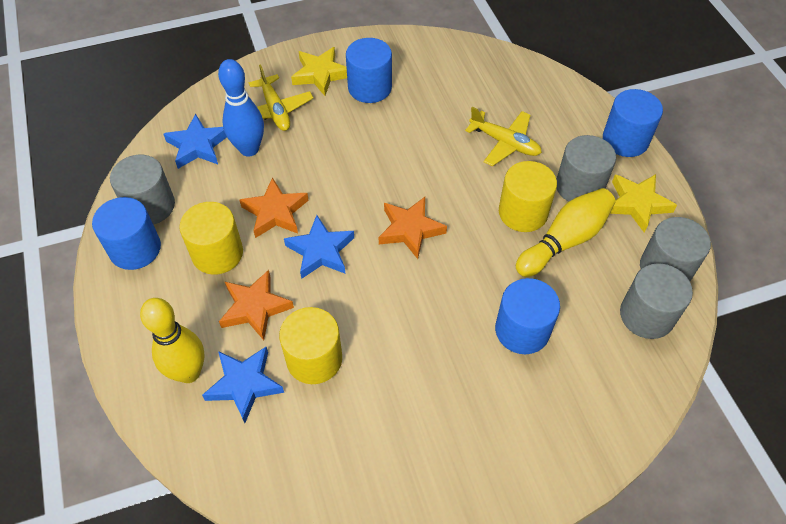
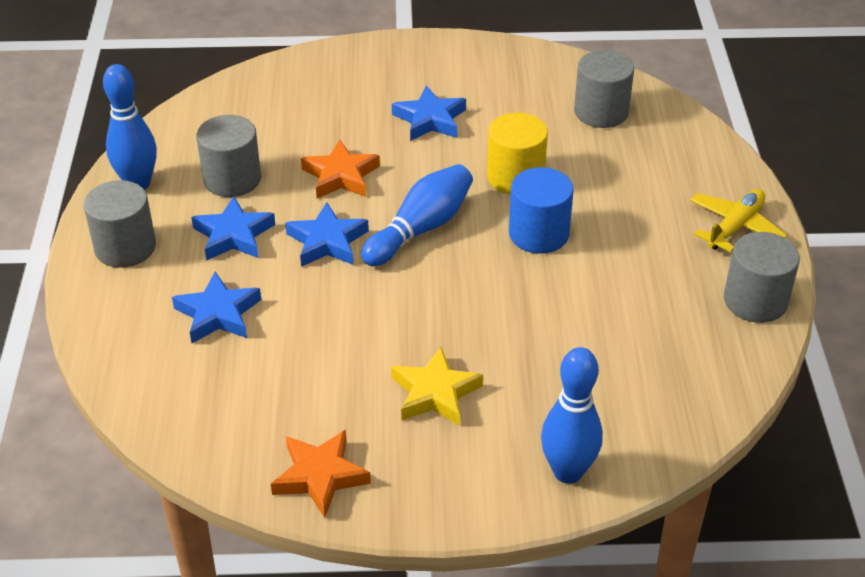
blue bowling pin: 1 -> 3
blue cylinder: 4 -> 1
blue star: 3 -> 4
orange star: 3 -> 2
yellow bowling pin: 2 -> 0
yellow cylinder: 3 -> 1
yellow plane: 2 -> 1
yellow star: 2 -> 1

